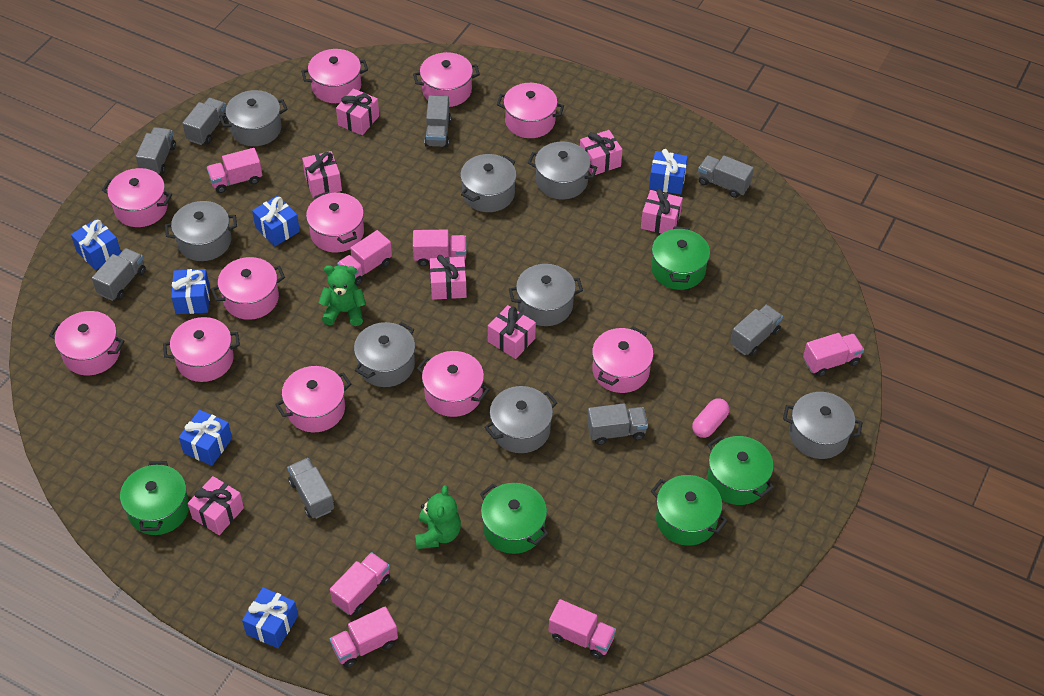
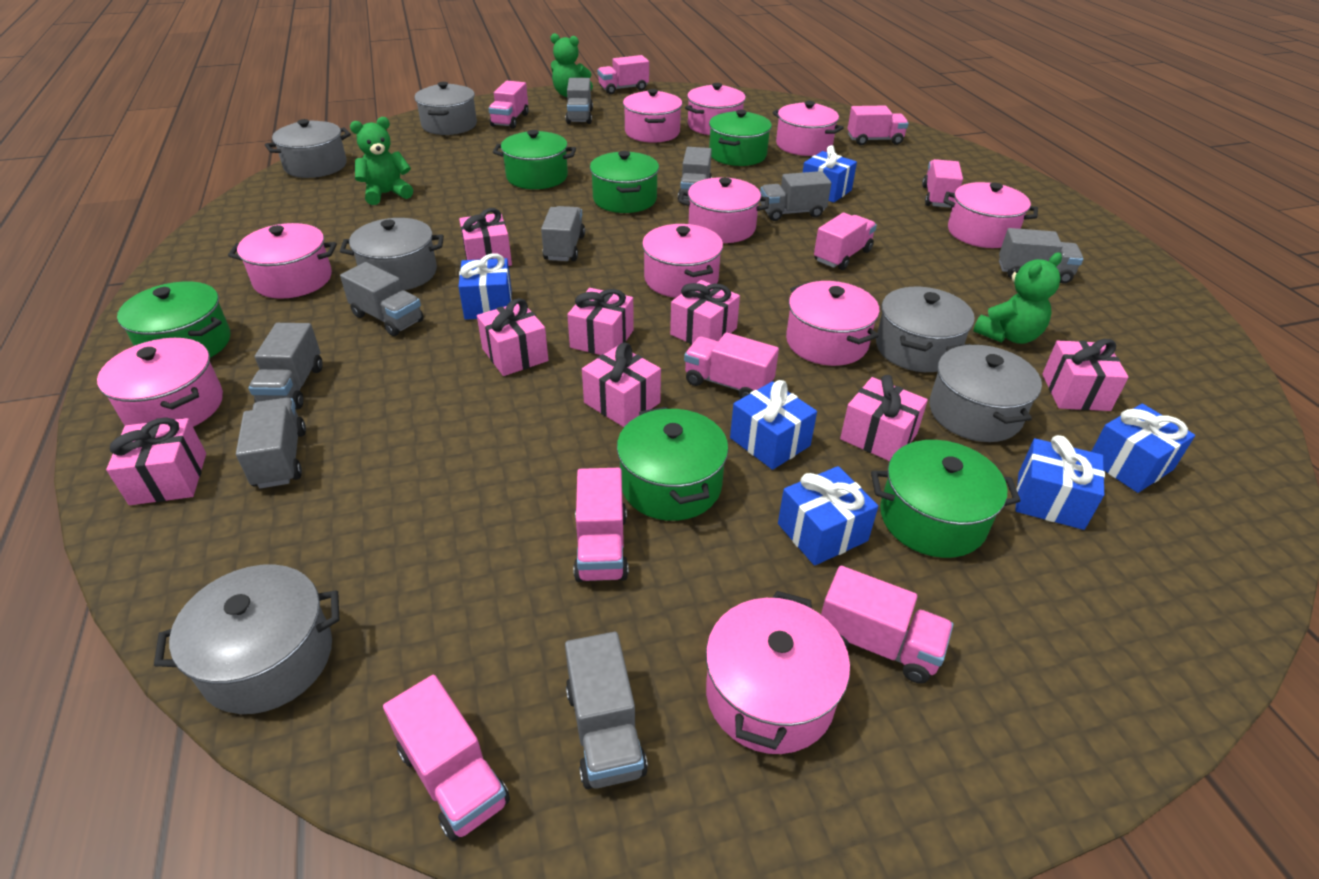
green pot: 5 -> 6
green teddy bear: 2 -> 3
grey pot: 8 -> 6
grey truck: 8 -> 9
pink capsule: 1 -> 0
pink gift: 7 -> 8
pink pot: 11 -> 10
pink truck: 7 -> 9

